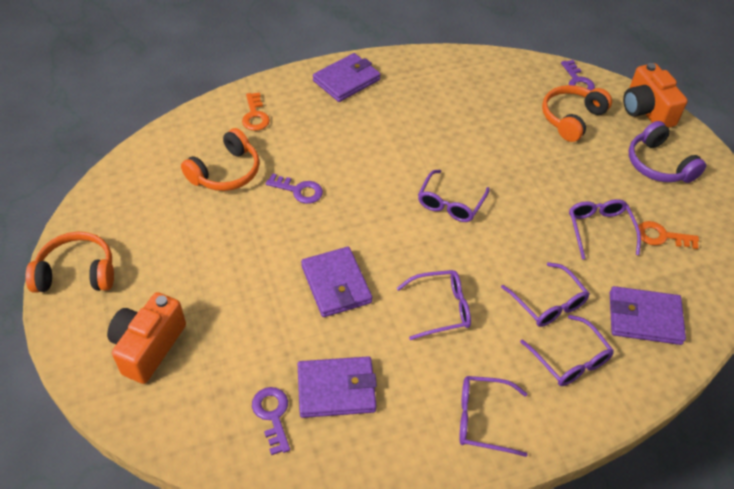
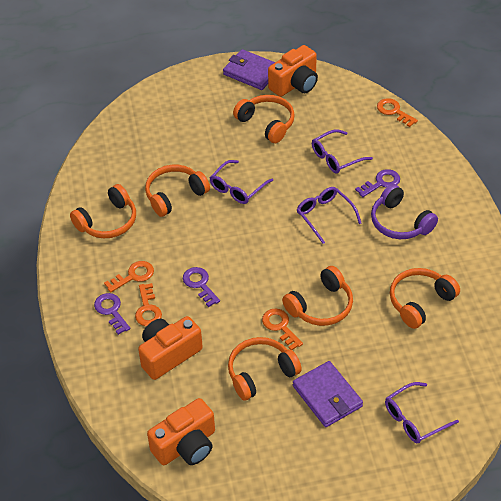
orange camera: 2 -> 3
orange headphones: 3 -> 6
orange key: 2 -> 4
purple glasses: 6 -> 4
purple wallet: 4 -> 2

